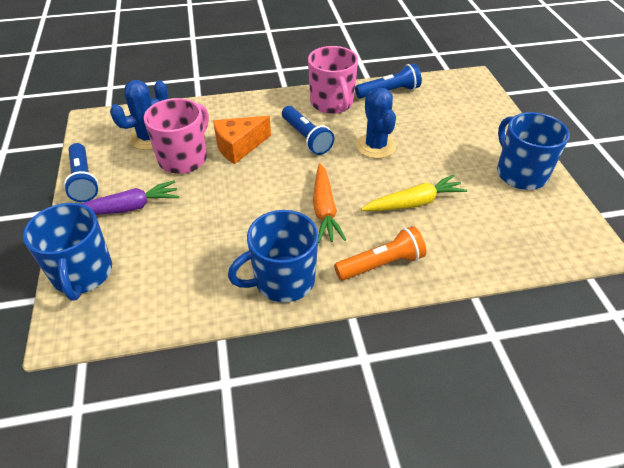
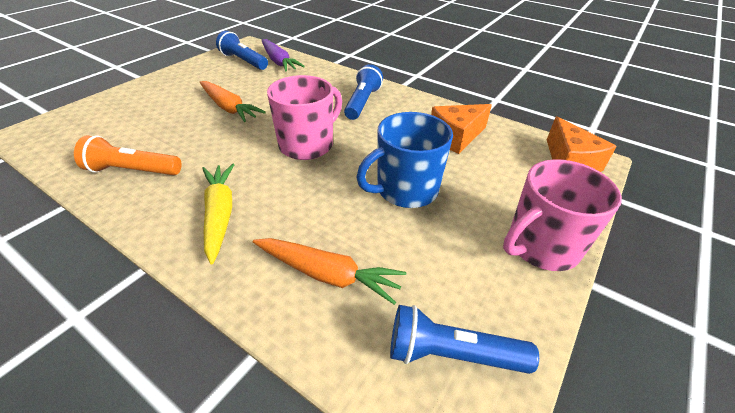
blue cactus: 2 -> 0
blue mug: 3 -> 1
orange carrot: 1 -> 2
orange cheese: 1 -> 2

